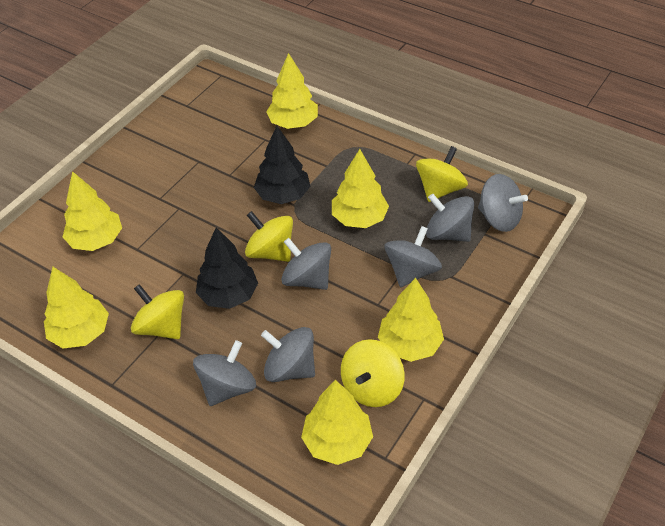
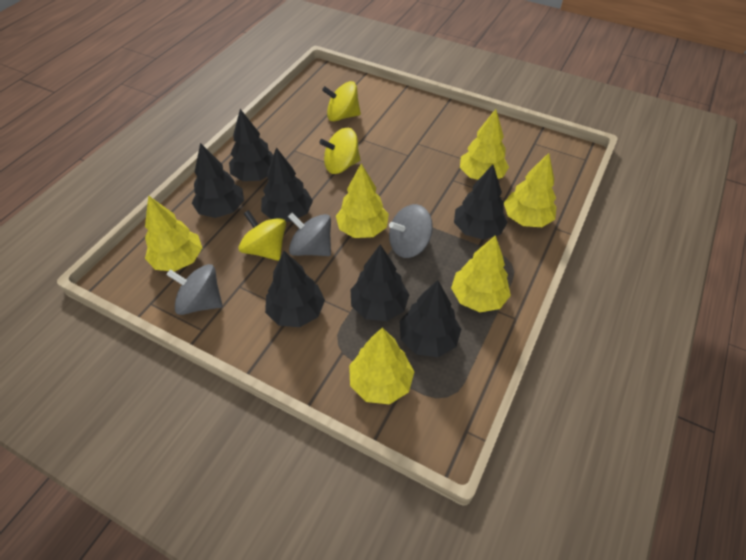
black tree: 2 -> 7
grey spinning top: 6 -> 3
yellow spinning top: 4 -> 3

